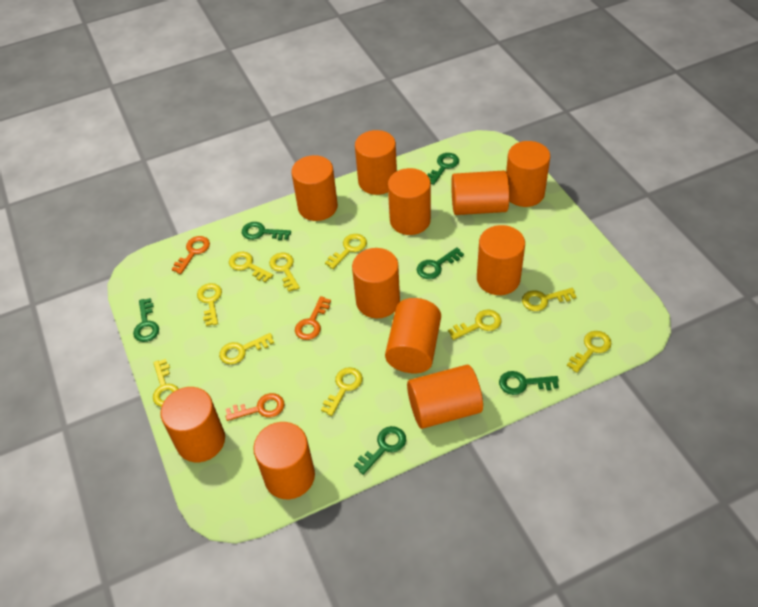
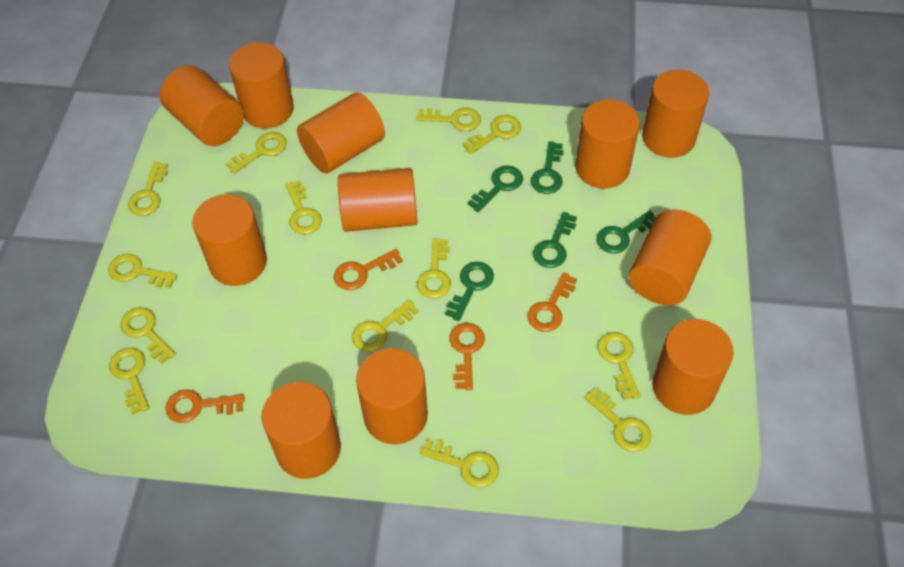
green key: 6 -> 5
orange key: 3 -> 4
yellow key: 10 -> 13

